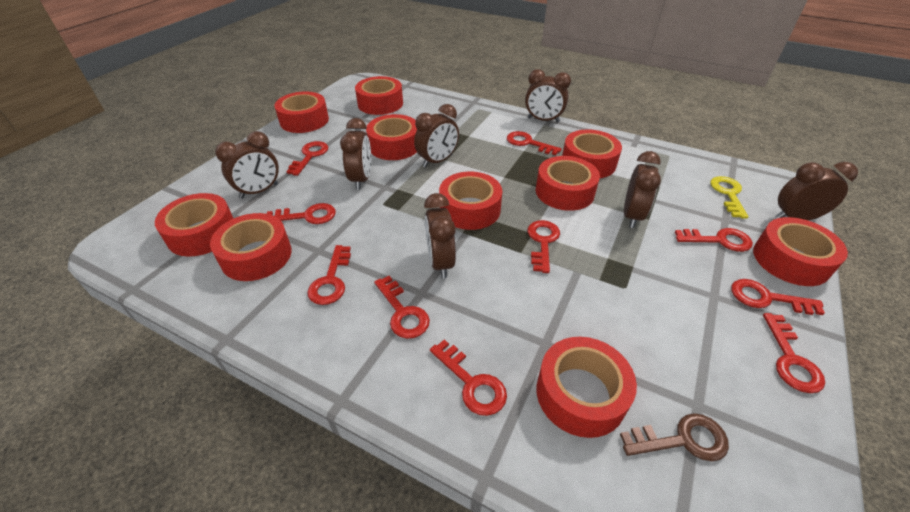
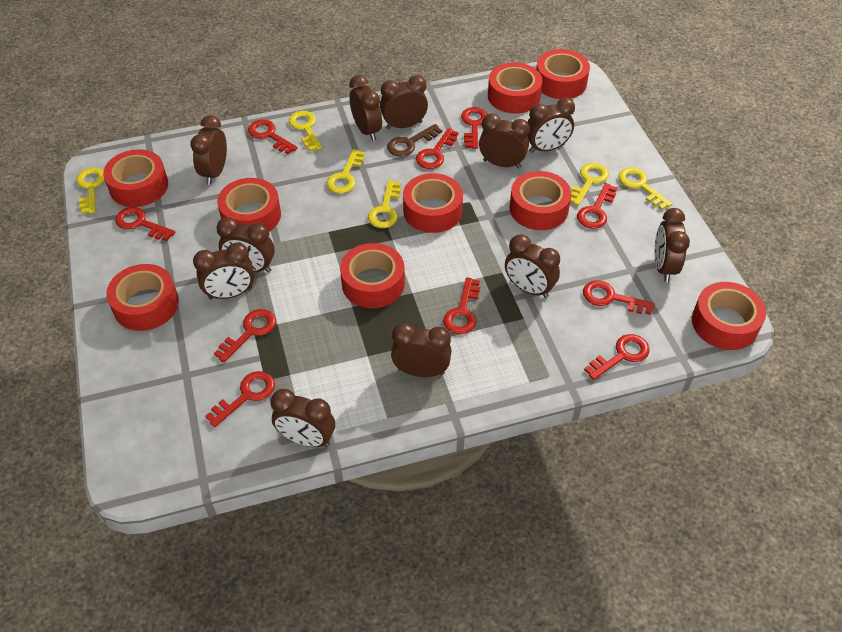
brown clock: 7 -> 11
red tape: 10 -> 9
yellow key: 1 -> 6

